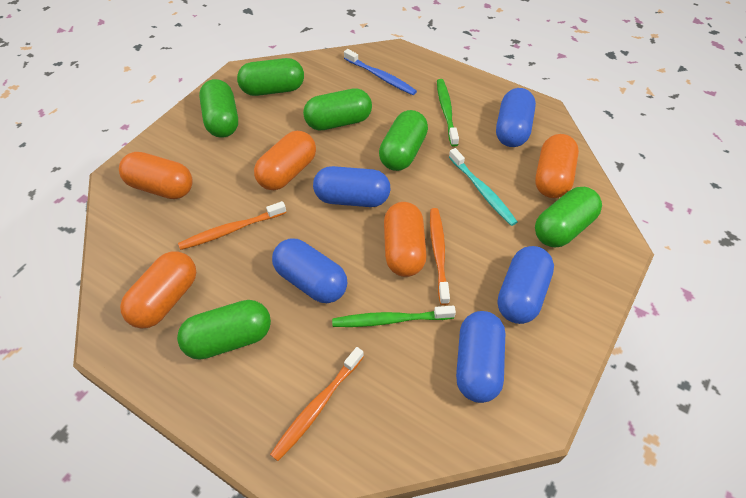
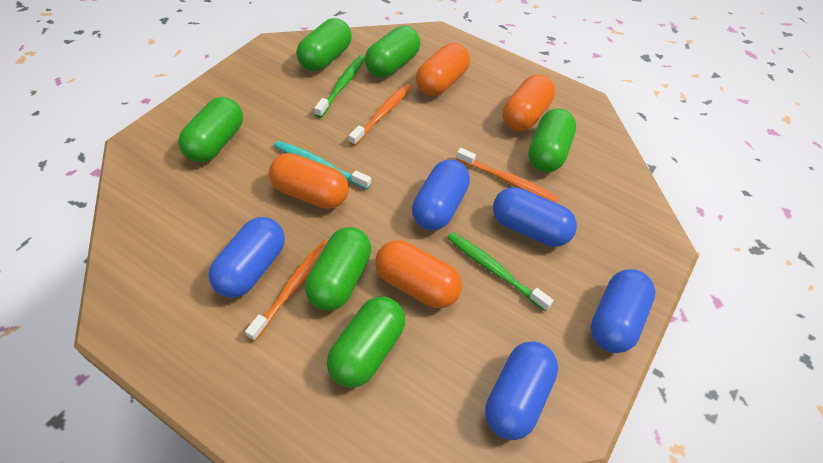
blue toothbrush: 1 -> 0
orange capsule: 5 -> 4

